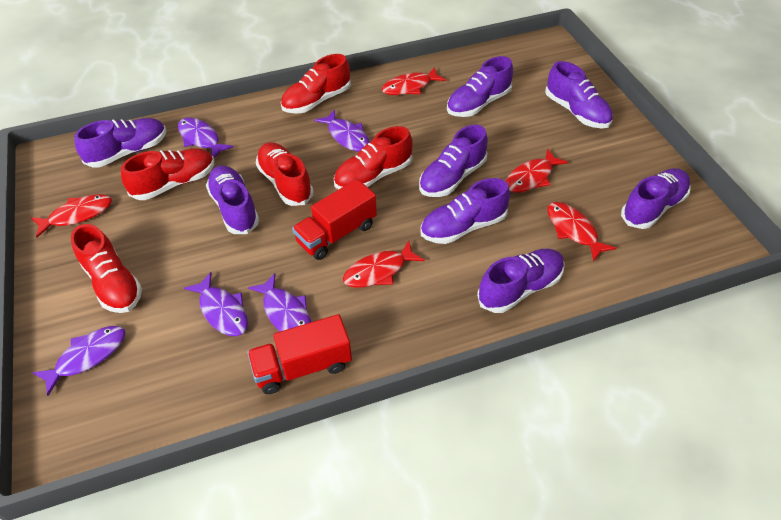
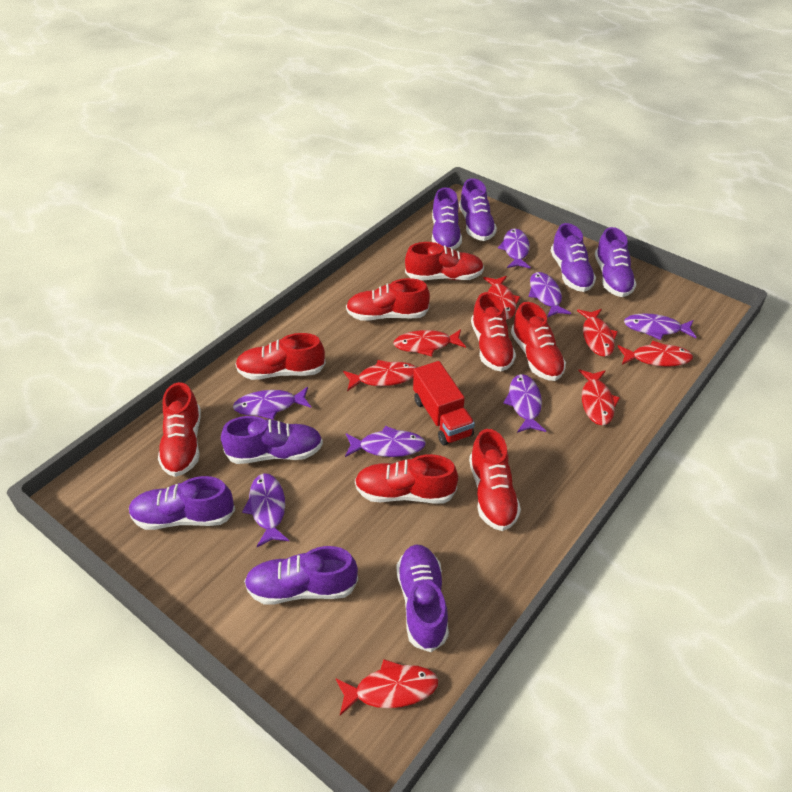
purple fish: 5 -> 7
red fish: 5 -> 7
red shoe: 5 -> 8
red truck: 2 -> 1

